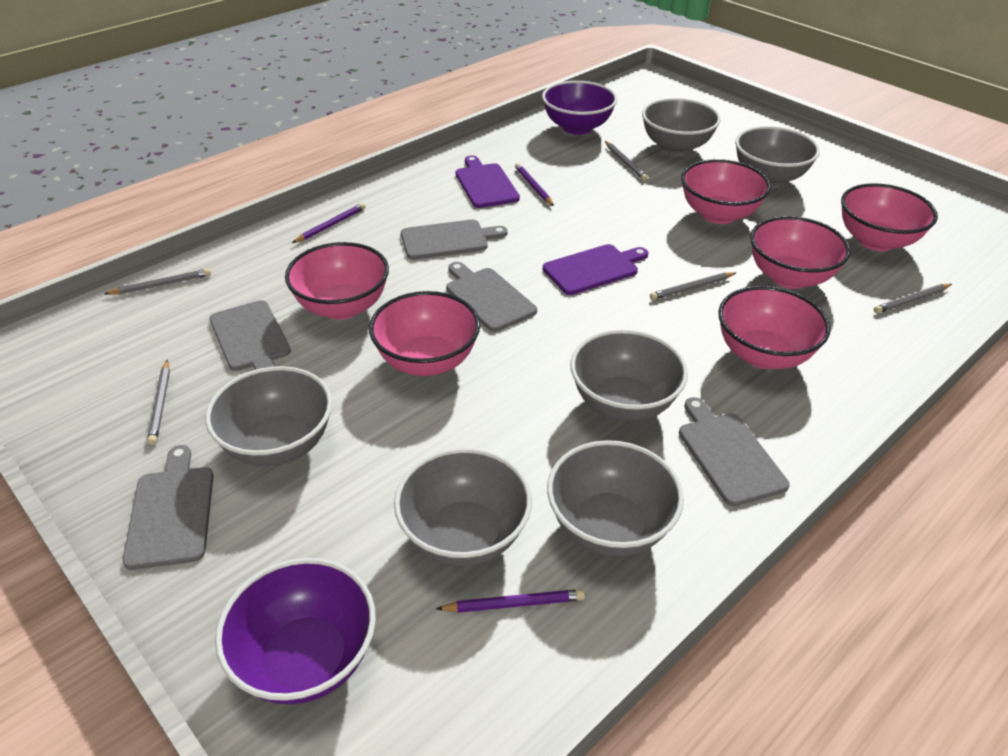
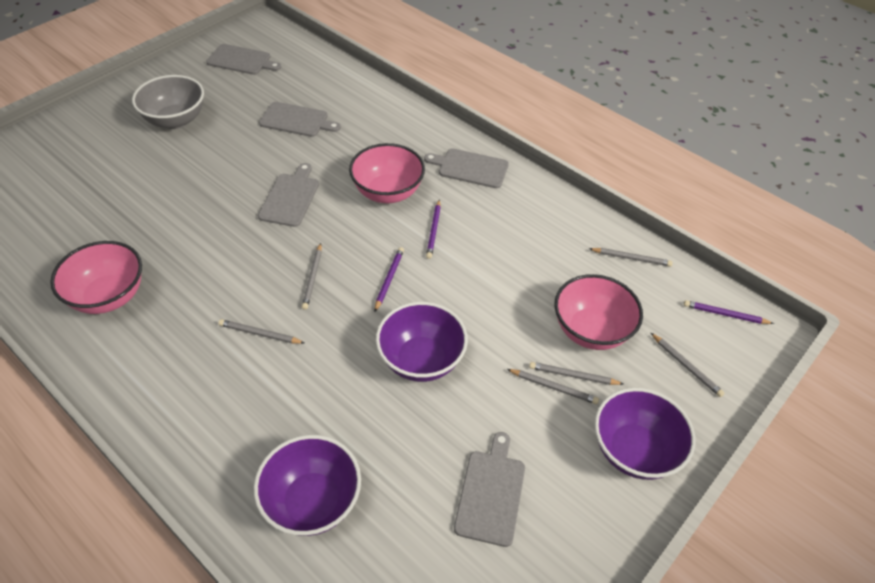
grey bowl: 6 -> 1
grey pencil: 5 -> 6
pink bowl: 6 -> 3
purple bowl: 2 -> 3
purple cutting board: 2 -> 0

